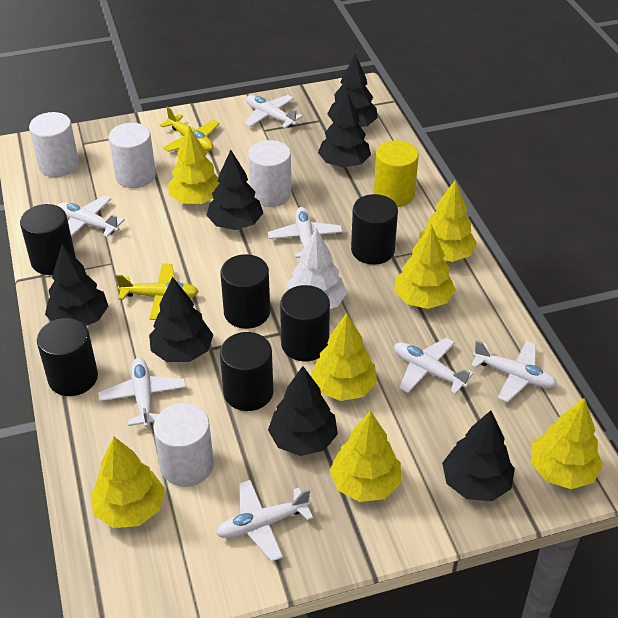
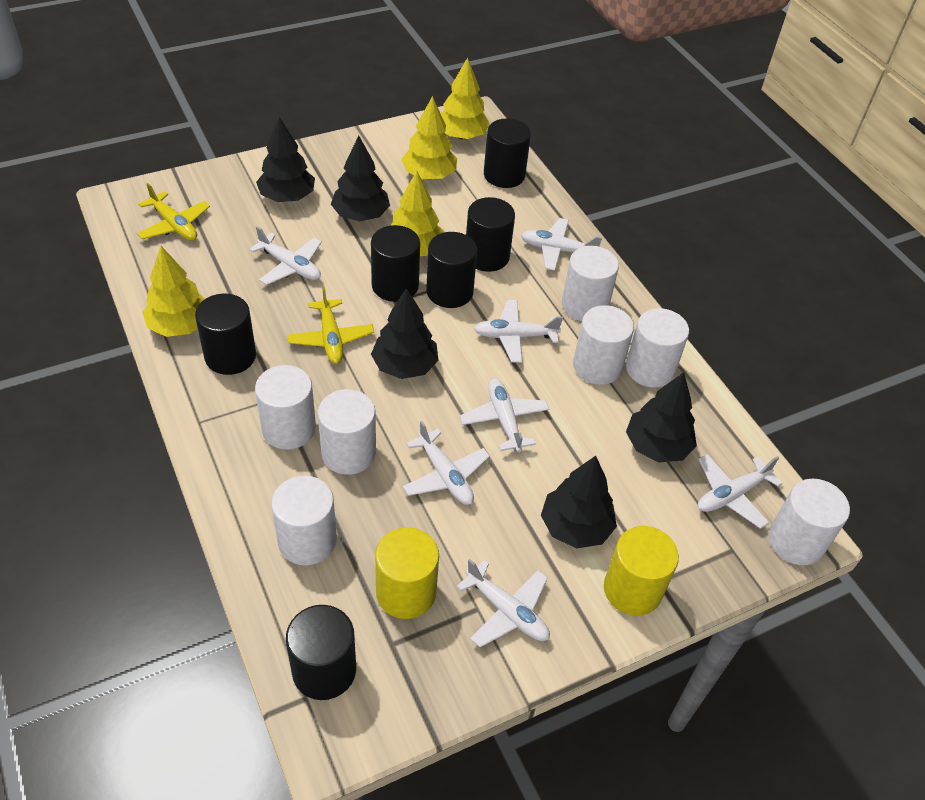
black tree: 7 -> 5
white cylinder: 4 -> 7
white tree: 1 -> 0
yellow cylinder: 1 -> 2
yellow tree: 7 -> 4

